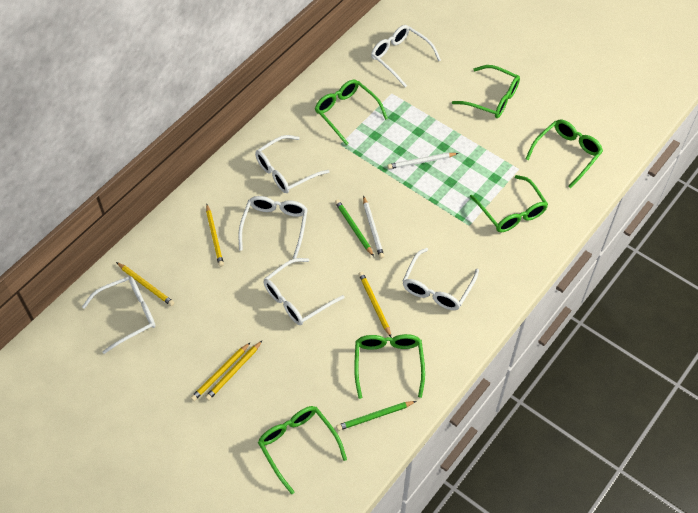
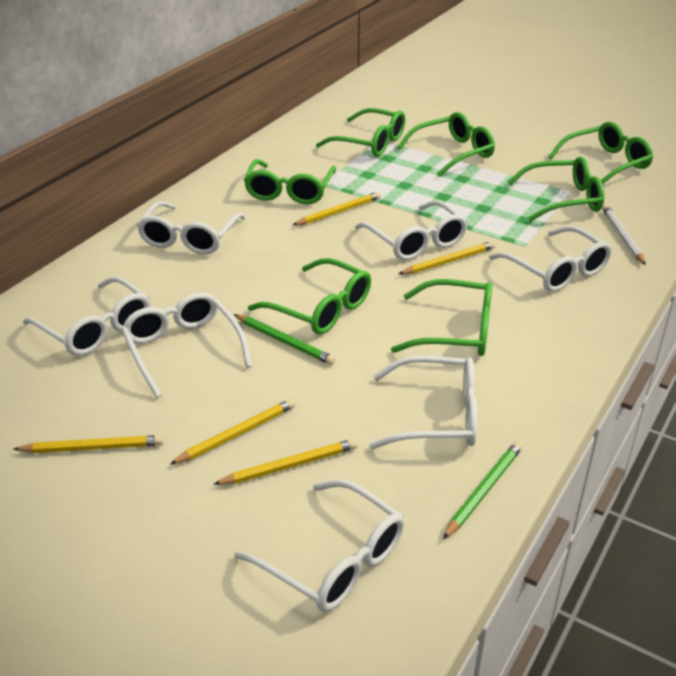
green glasses: 6 -> 7
white glasses: 6 -> 7
white pencil: 2 -> 1

